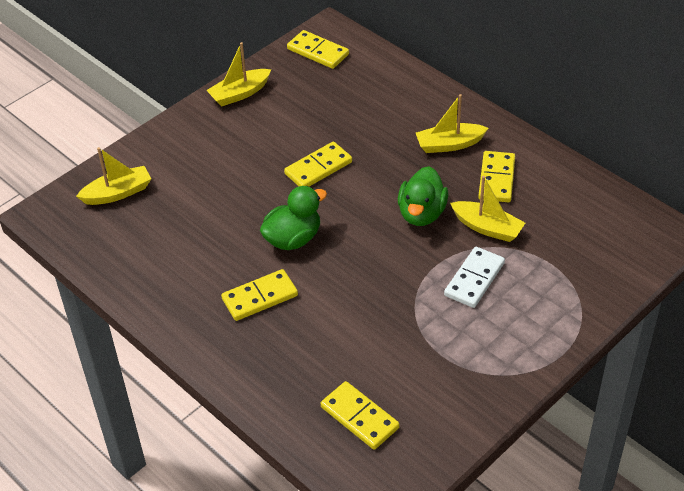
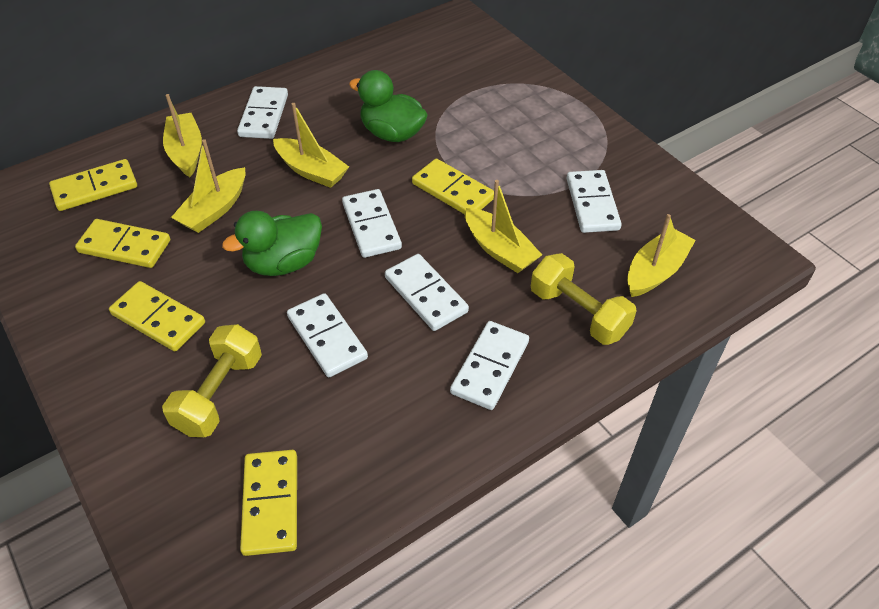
white domino: 1 -> 6
yellow boat: 4 -> 5
yellow dumbbell: 0 -> 2

